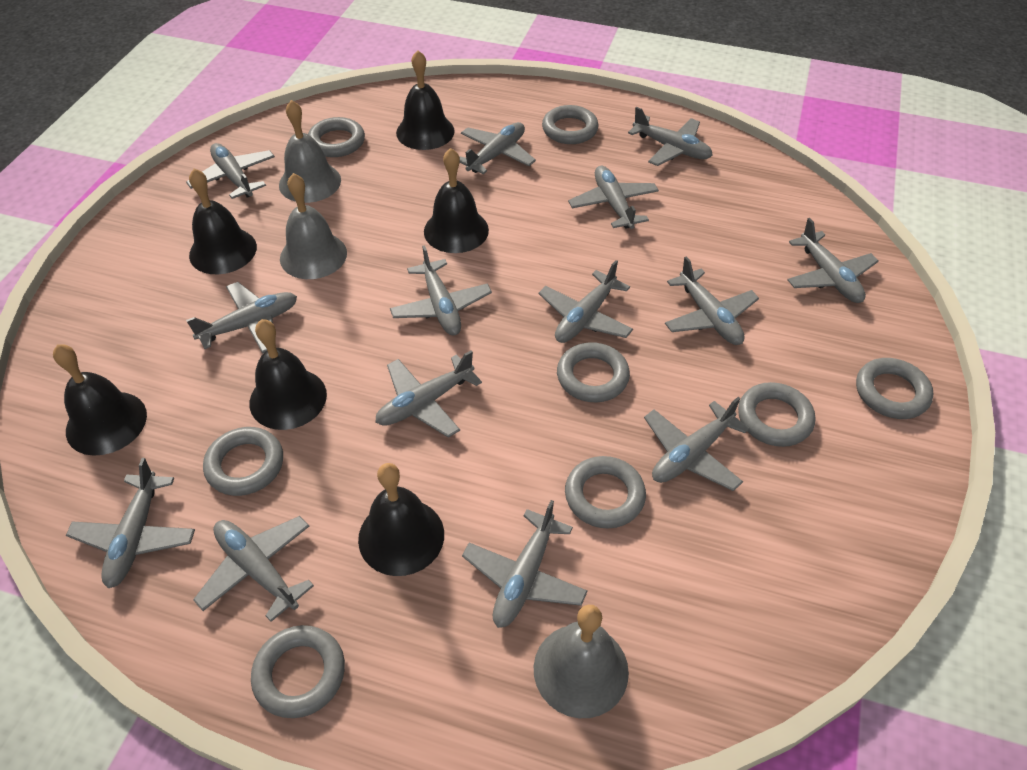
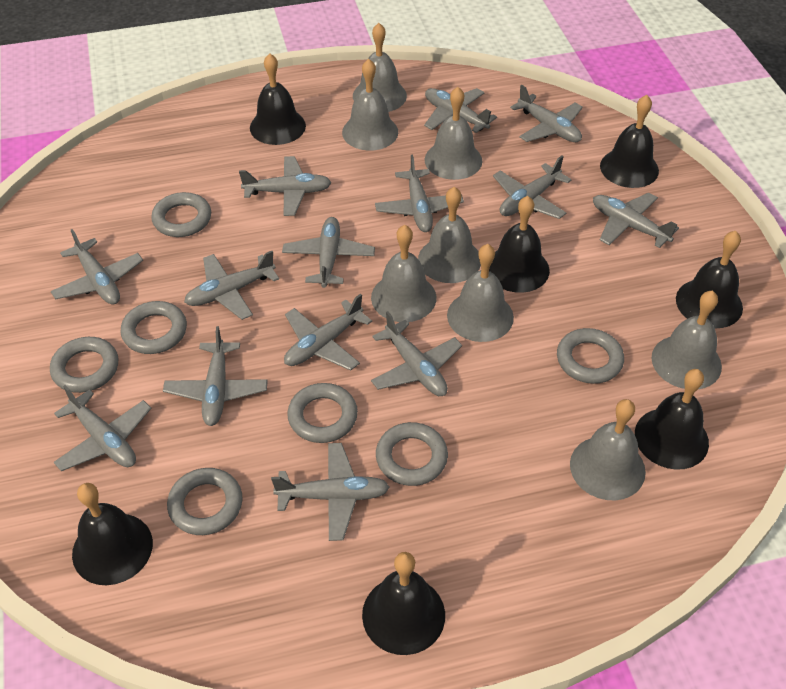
black bell: 6 -> 7
grey bell: 3 -> 8
grey ring: 8 -> 7

